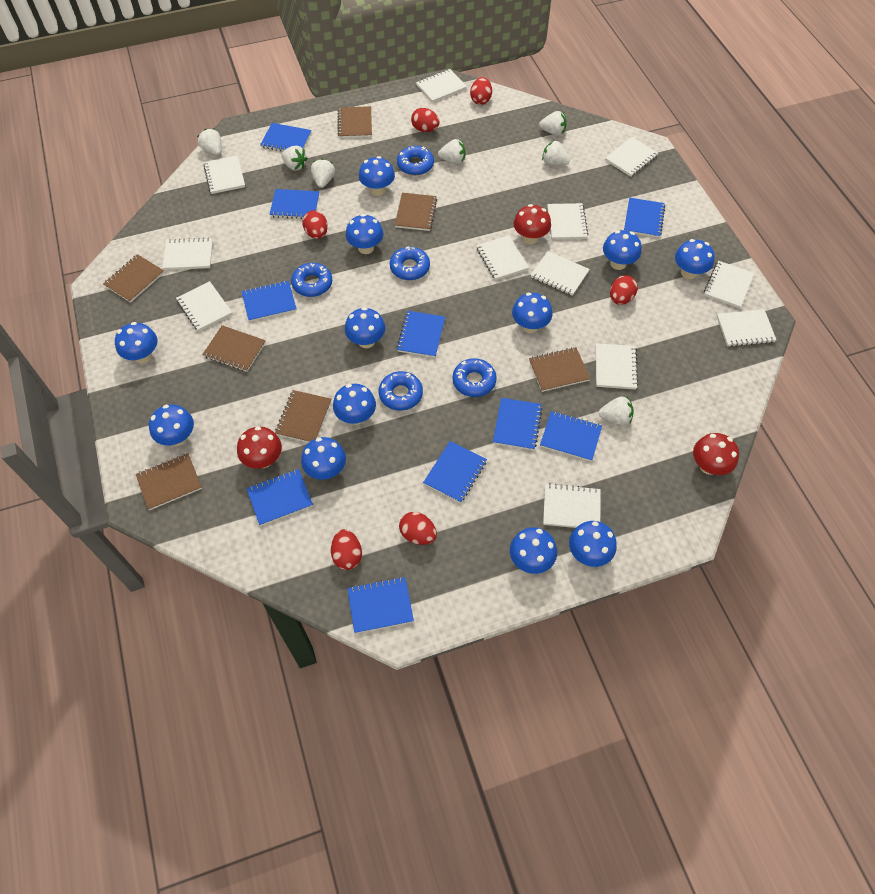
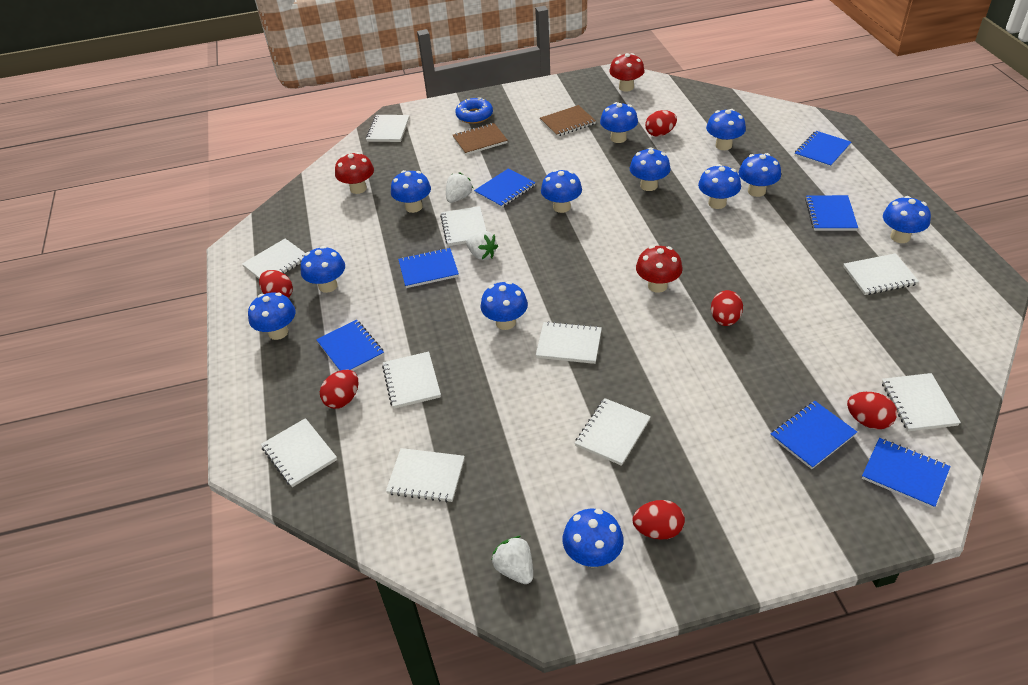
blue donut: 5 -> 1
blue notebook: 10 -> 7
brown notebook: 7 -> 2
white notebook: 12 -> 10
white strawberry: 7 -> 3

